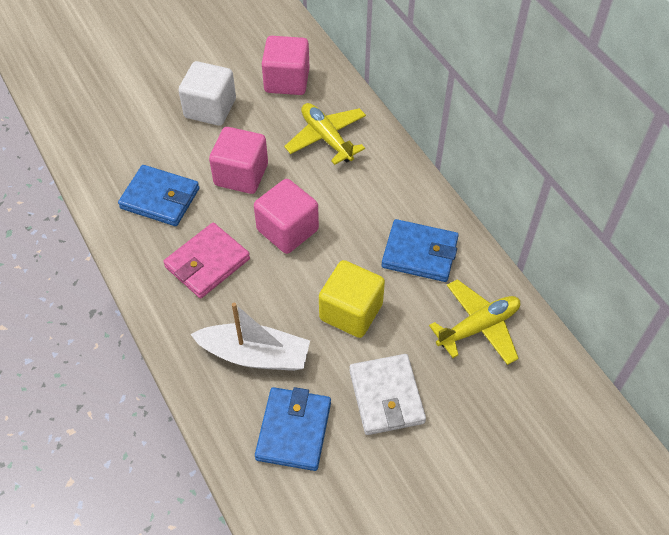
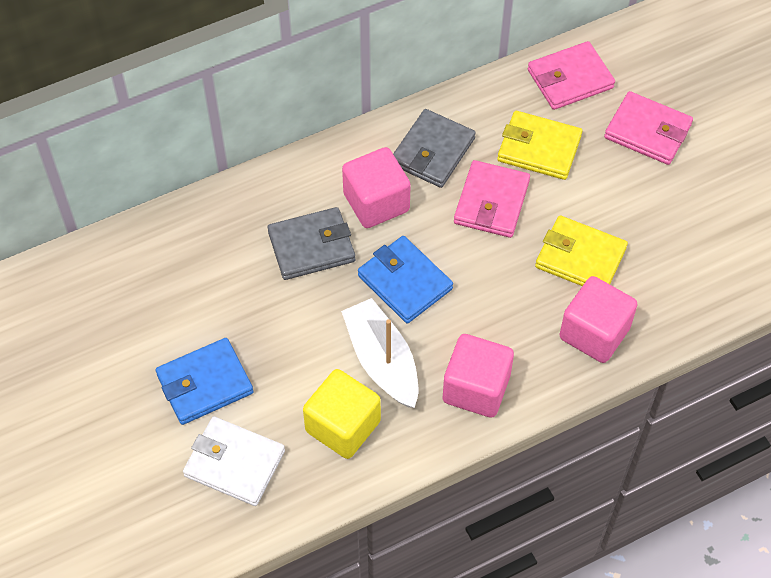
blue wallet: 3 -> 2
grey wallet: 0 -> 2
pink wallet: 1 -> 3
white cube: 1 -> 0
yellow plane: 2 -> 0
yellow wallet: 0 -> 2

